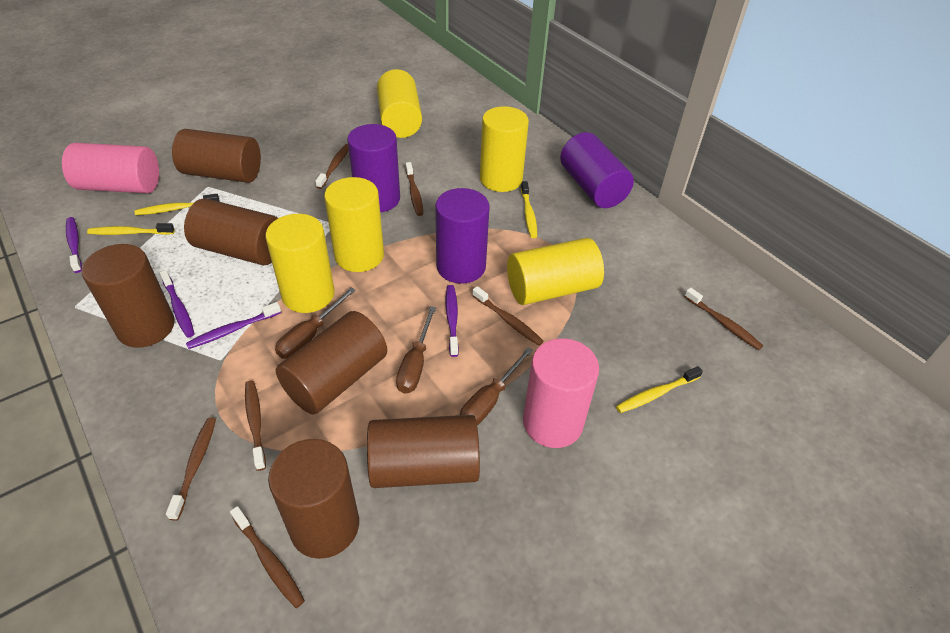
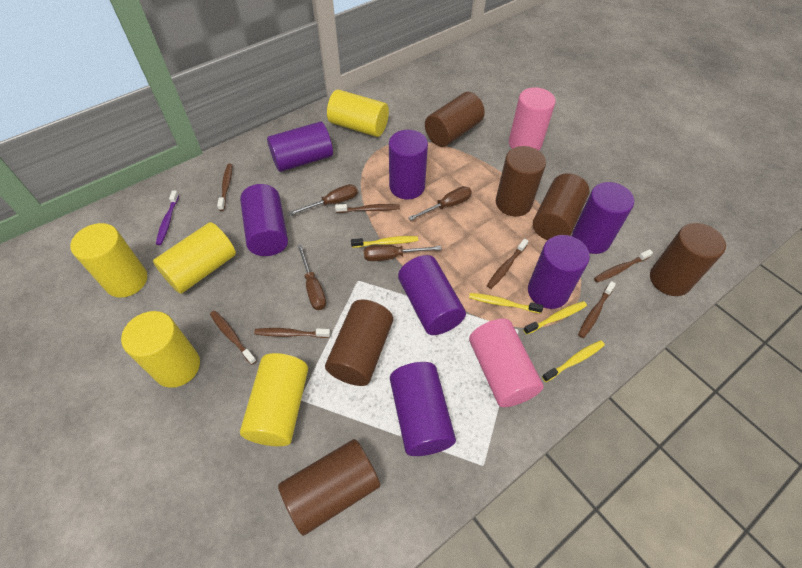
brown screwdriver: 3 -> 4
purple cylinder: 3 -> 7
purple toothbrush: 4 -> 1

